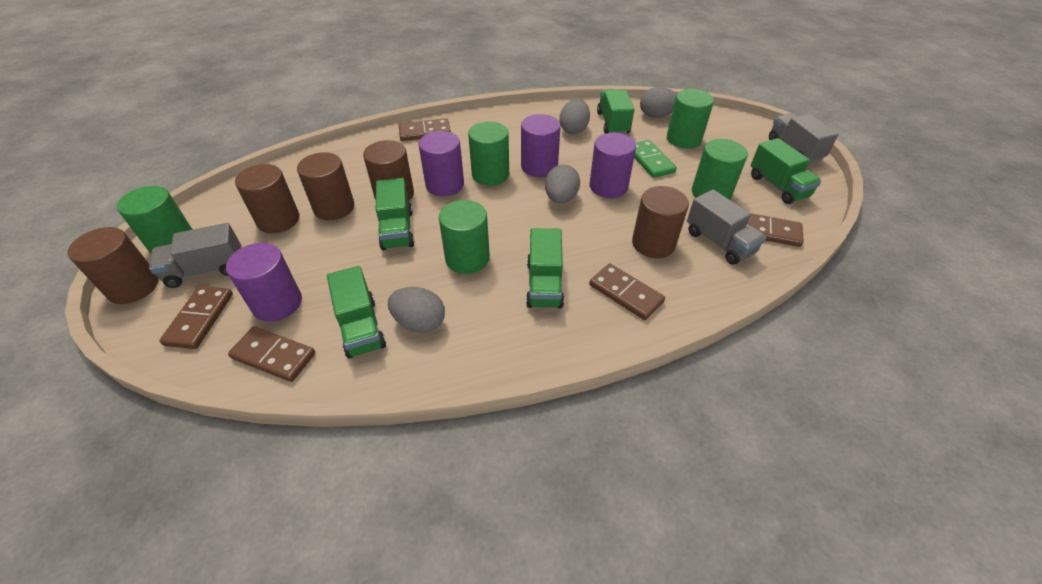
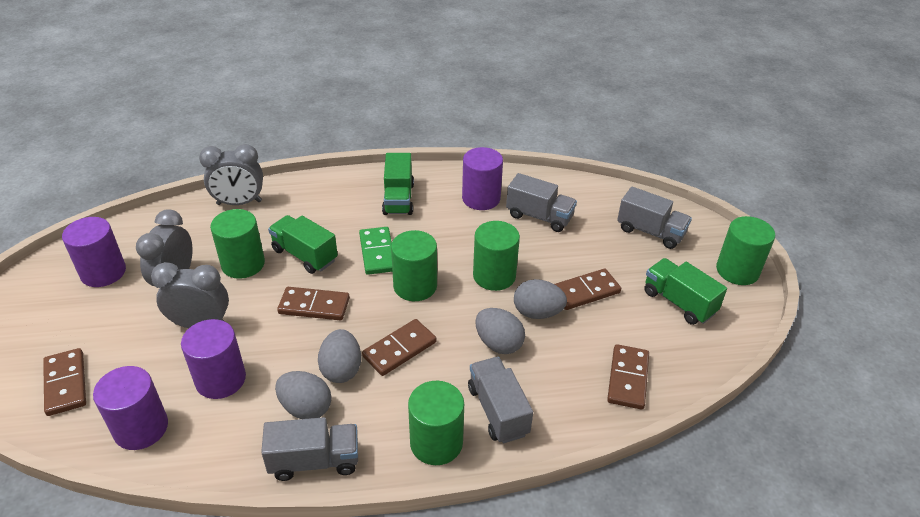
brown cylinder: 5 -> 0
green truck: 5 -> 3
grey clock: 0 -> 3
grey truck: 3 -> 4

